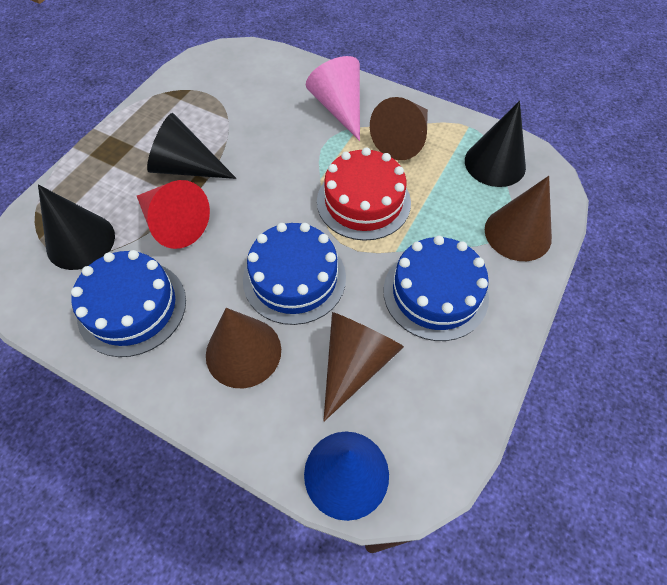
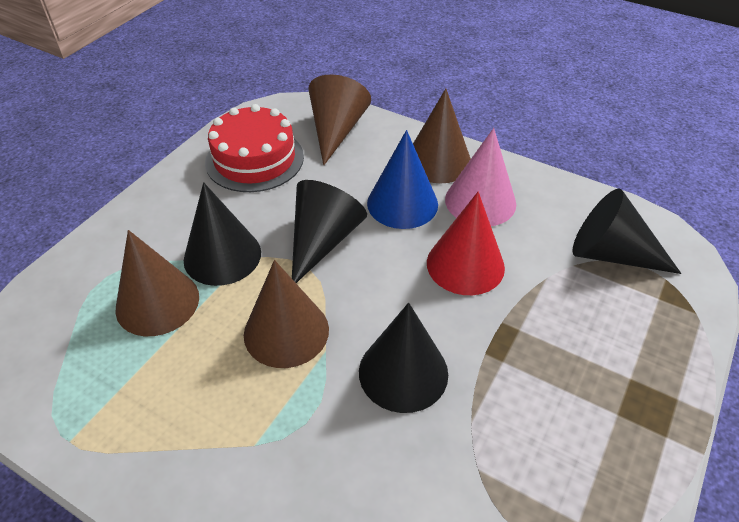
black cone: 3 -> 4
blue cake: 3 -> 0

